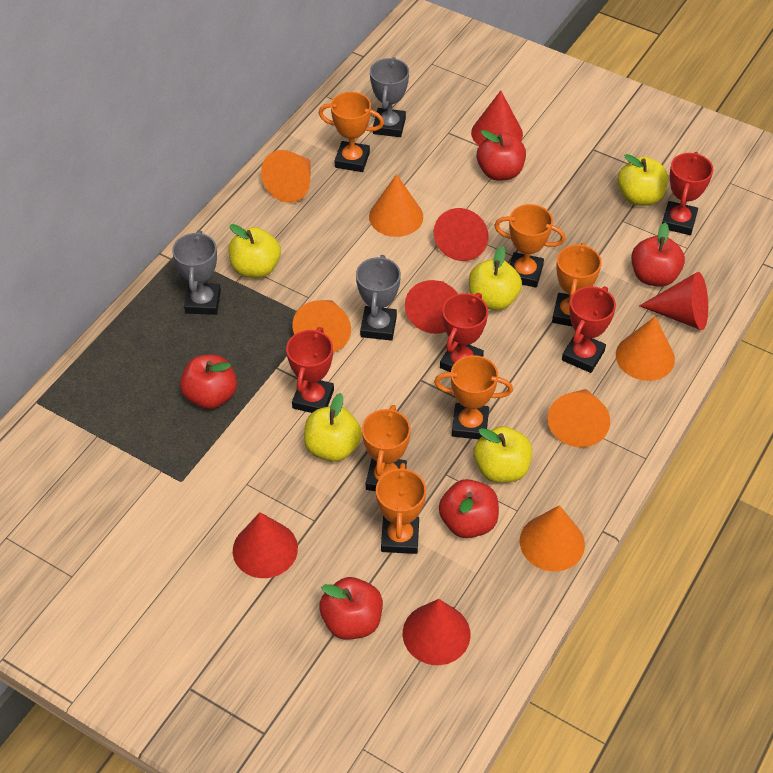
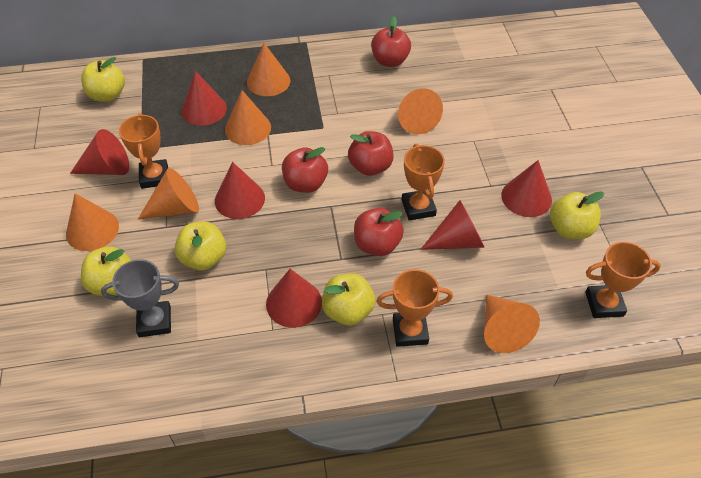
grey trophy: 3 -> 1
orange trophy: 6 -> 4
red apple: 5 -> 4
red trophy: 4 -> 0

